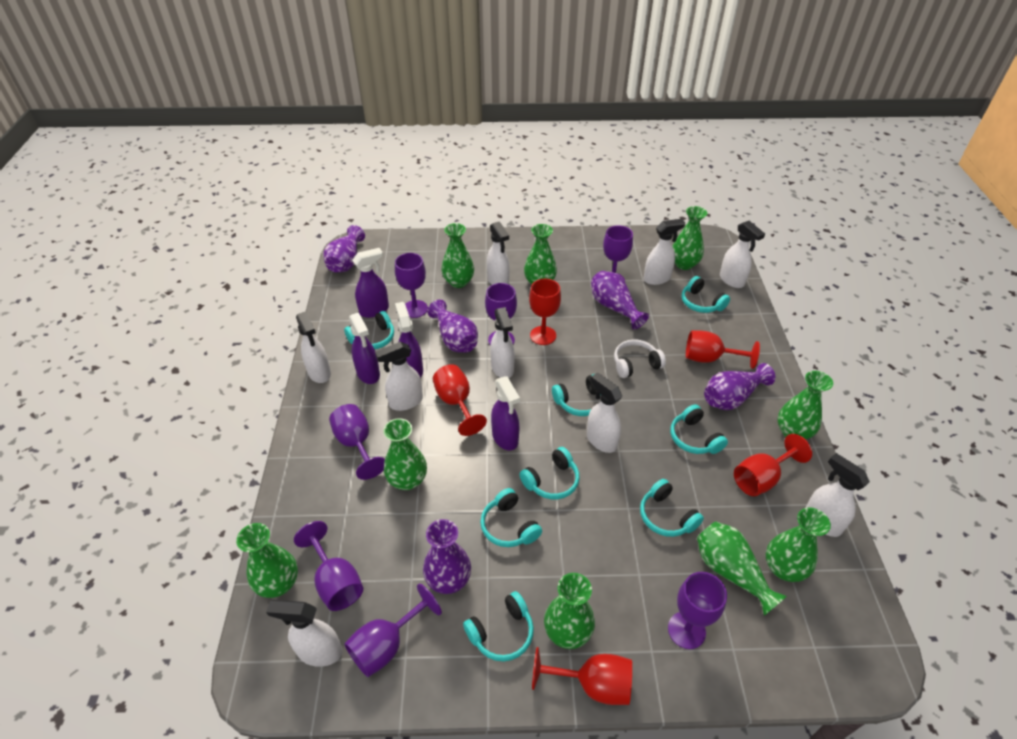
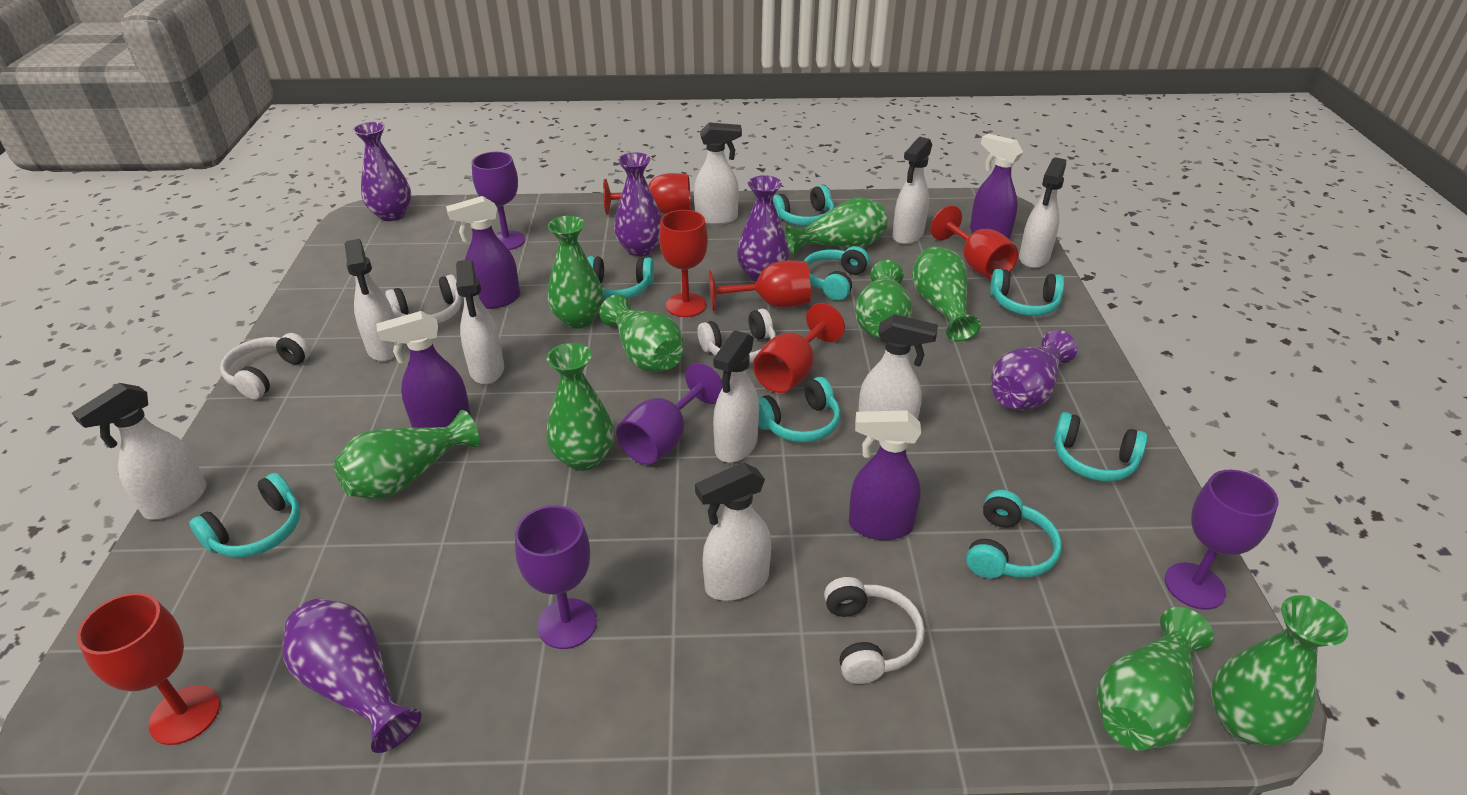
purple goblet: 7 -> 4
red goblet: 5 -> 6
white headphones: 1 -> 4

